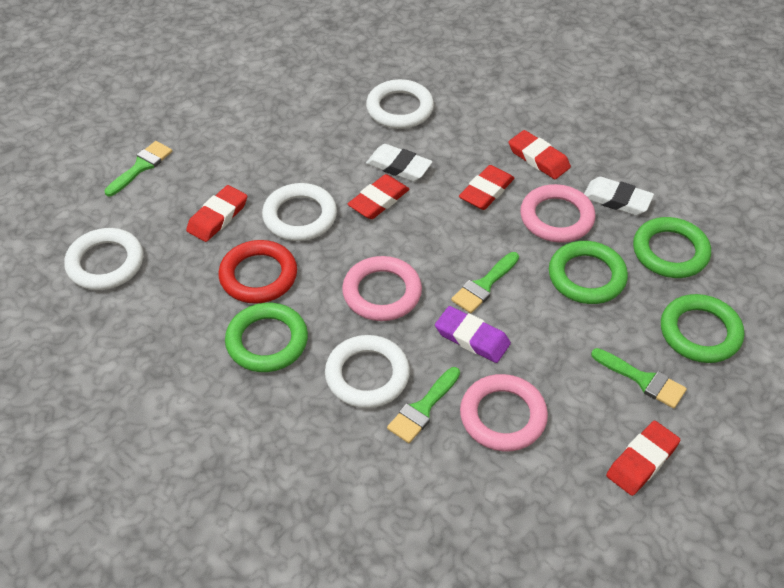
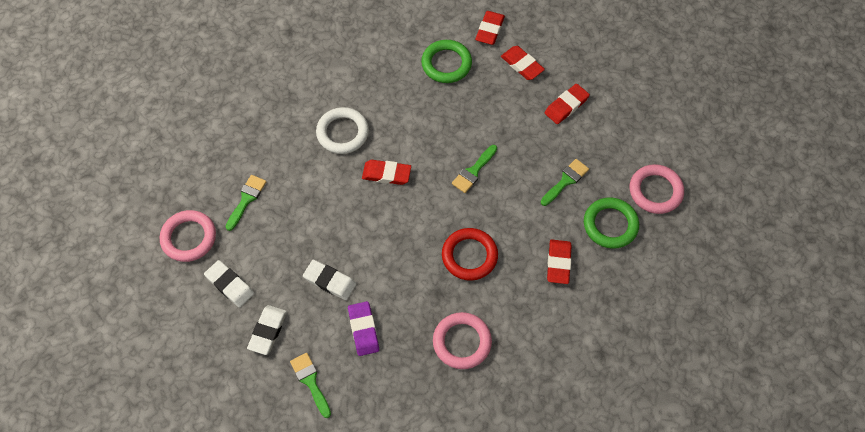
green ring: 4 -> 2
white eraser: 2 -> 3
white ring: 4 -> 1

